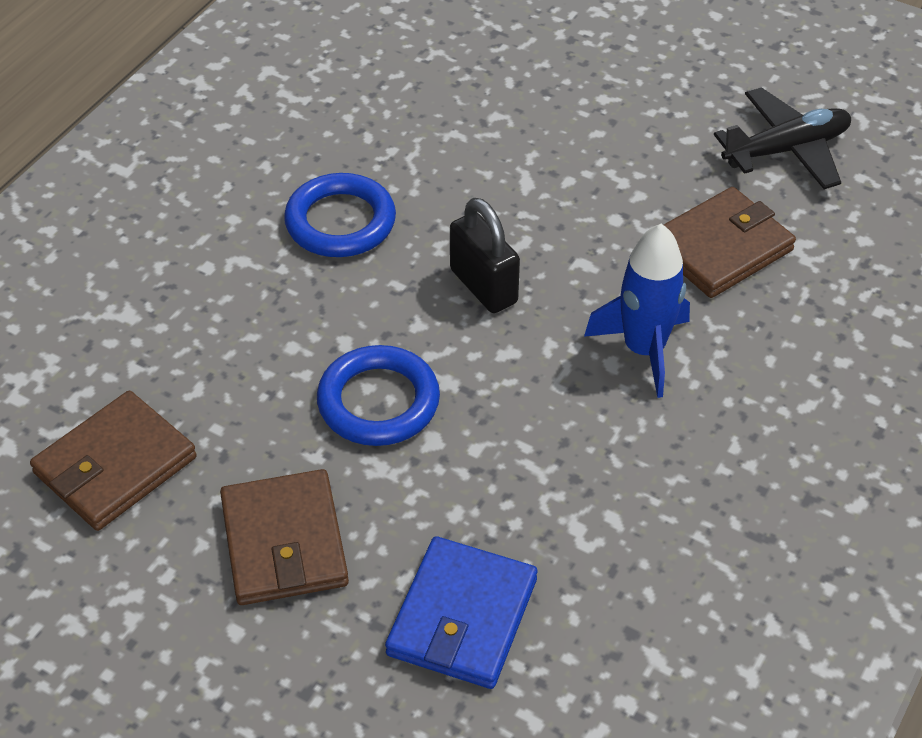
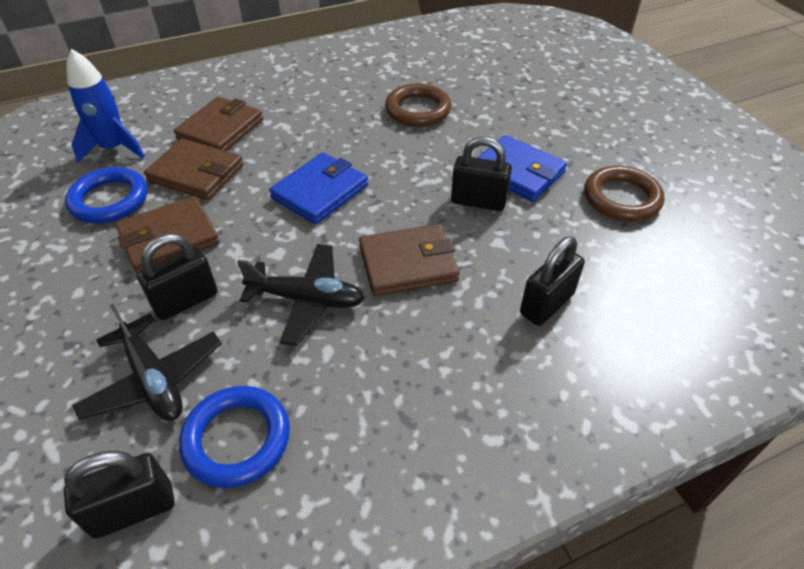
black padlock: 1 -> 4
black plane: 1 -> 2
blue wallet: 1 -> 2
brown ring: 0 -> 2
brown wallet: 3 -> 4

